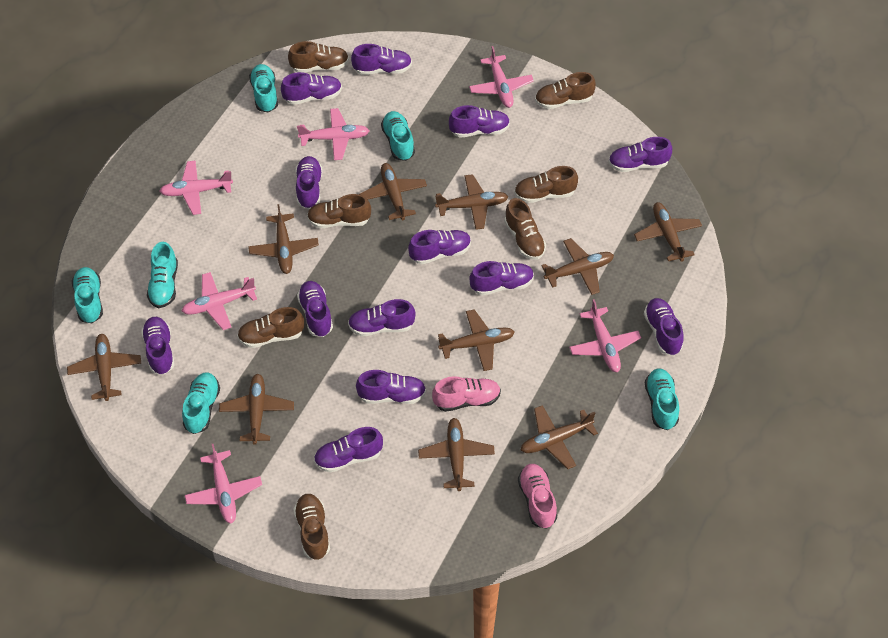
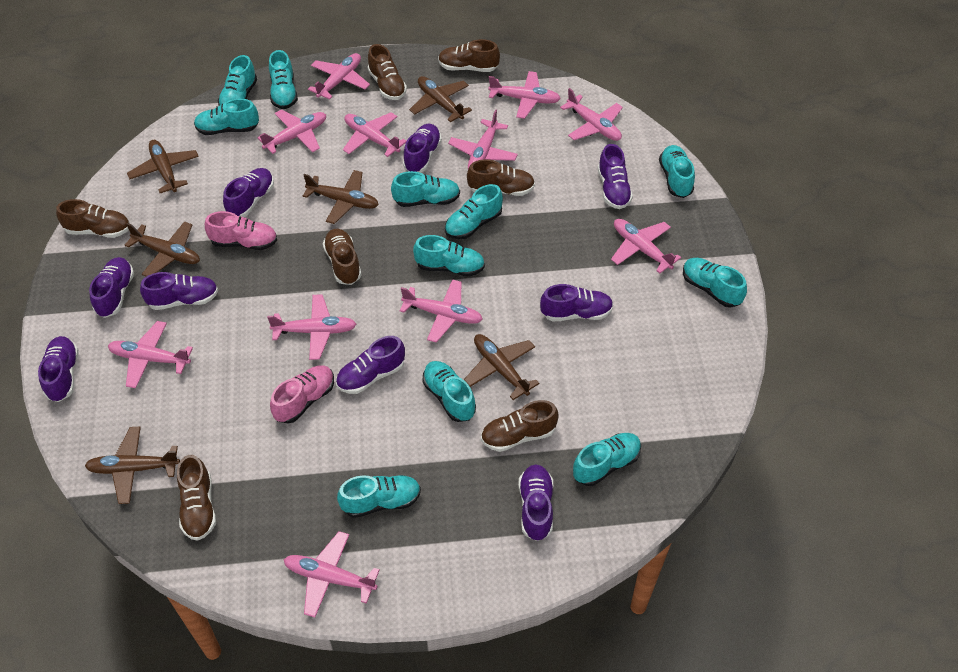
brown plane: 10 -> 6
pink plane: 6 -> 11
purple shoe: 13 -> 9
turquoise shoe: 6 -> 11

